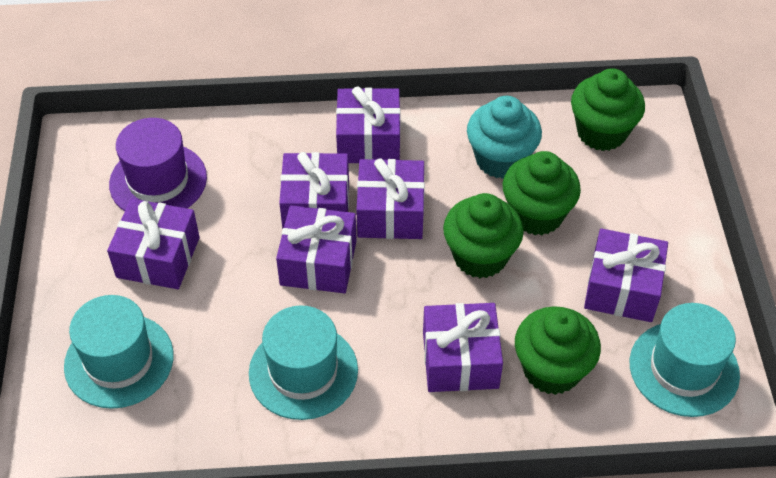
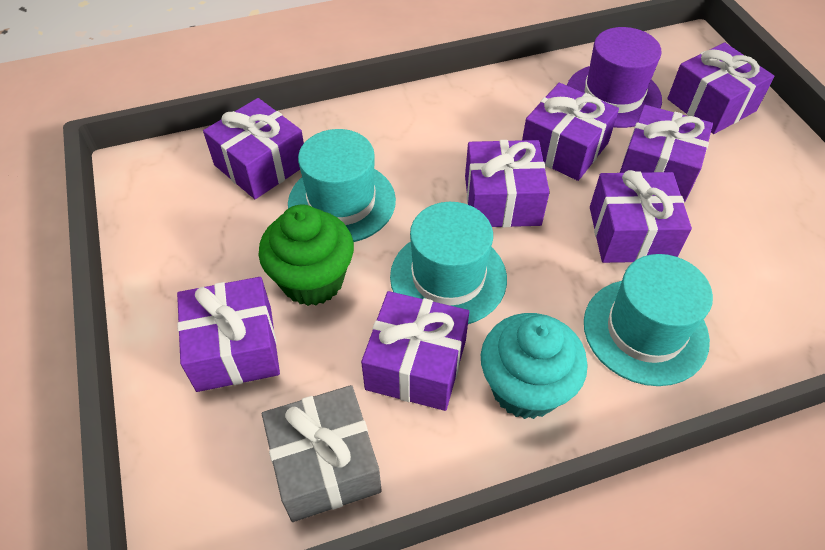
green cupcake: 4 -> 1
grey gift: 0 -> 1
purple gift: 7 -> 8

